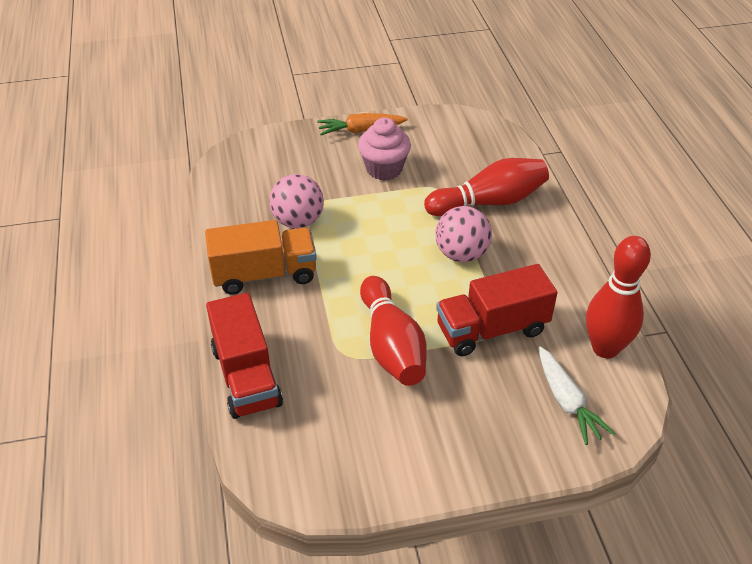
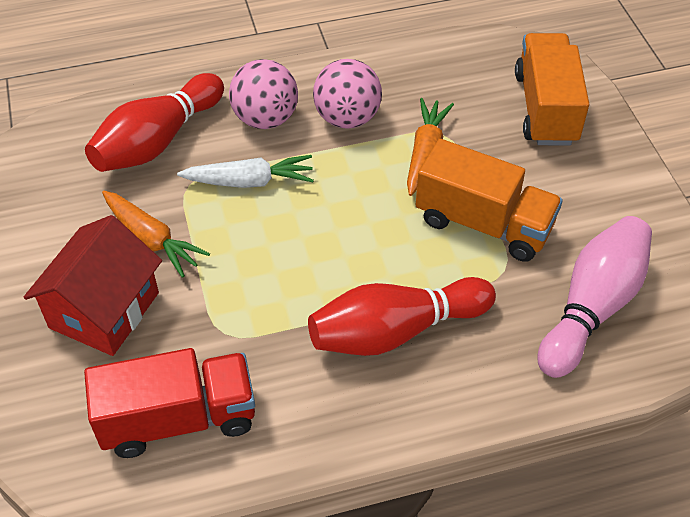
orange carrot: 1 -> 2
orange truck: 1 -> 2
pink bowling pin: 0 -> 1
pink cupcake: 1 -> 0
red bowling pin: 3 -> 2
red house: 0 -> 1
red truck: 2 -> 1

